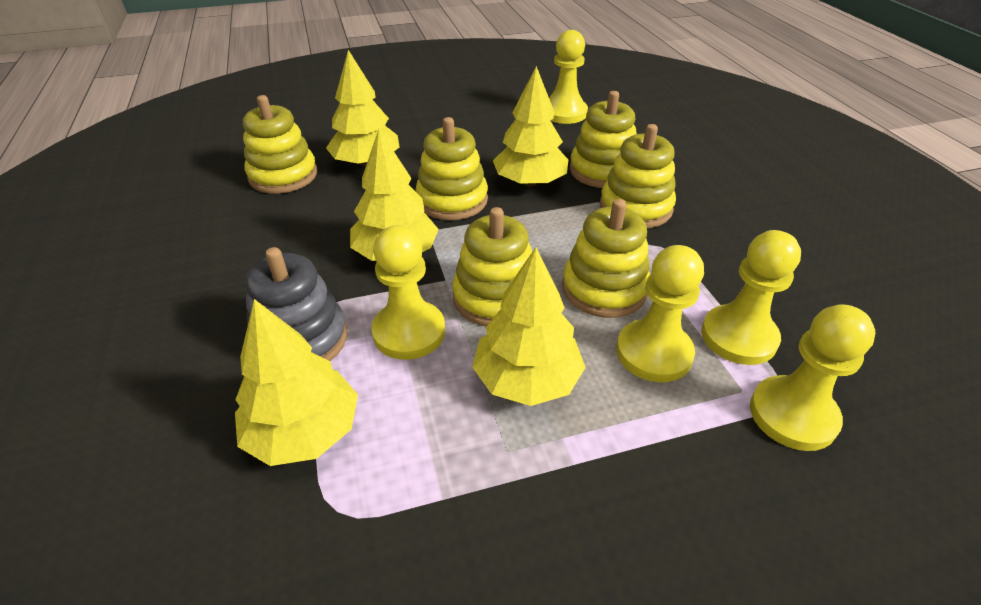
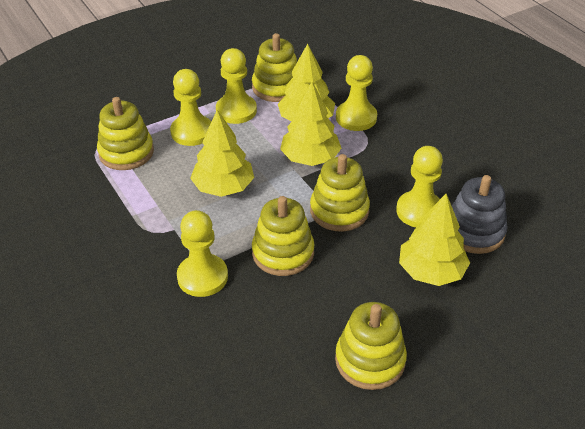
yellow stacking toy: 6 -> 5
yellow tree: 5 -> 4

